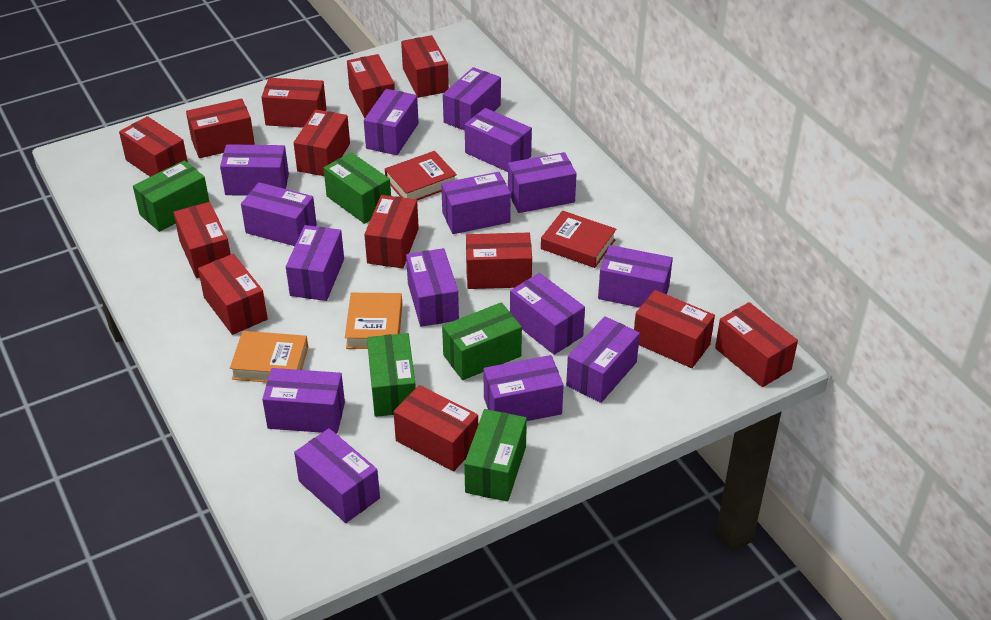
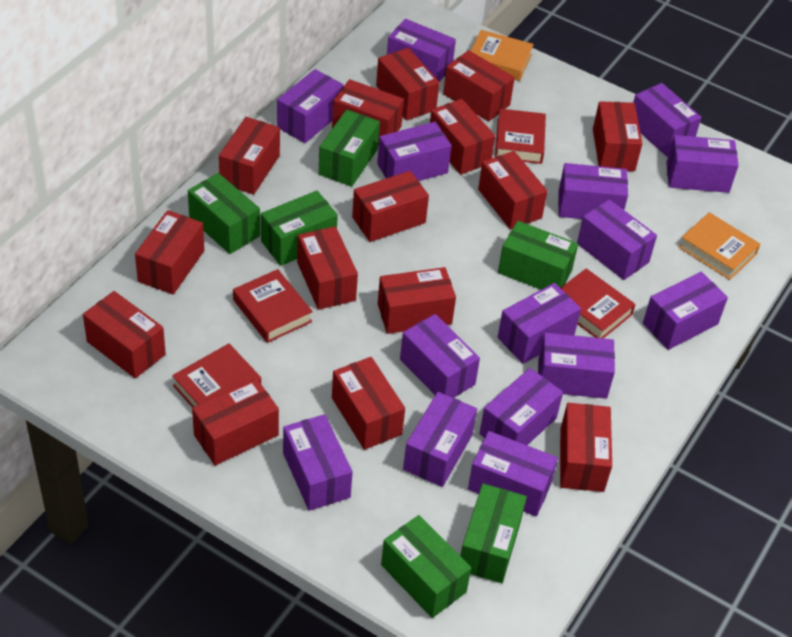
green box: 5 -> 6
red book: 2 -> 4
red box: 13 -> 15

